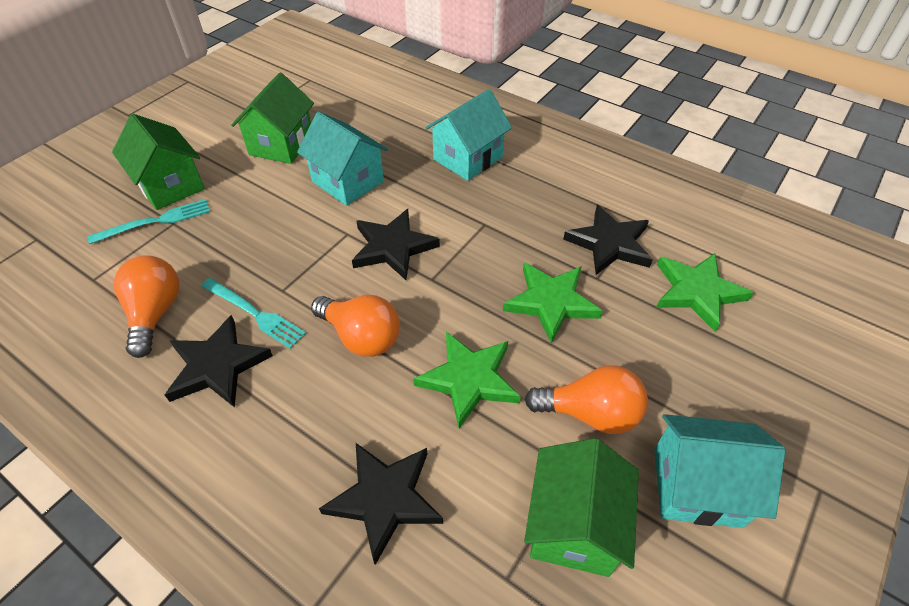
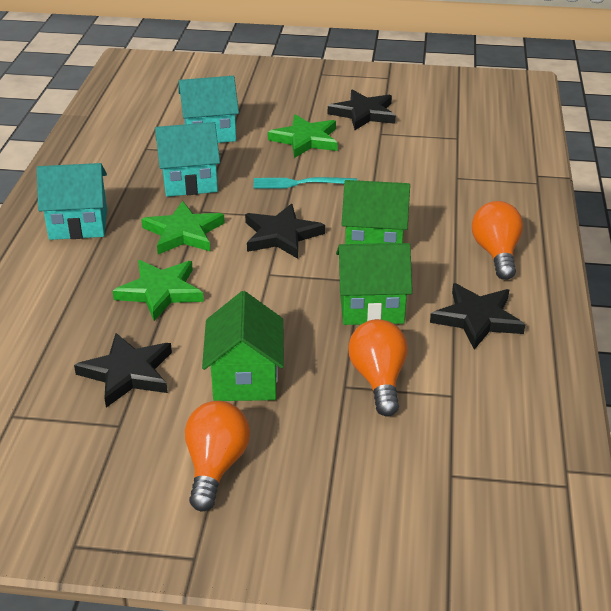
turquoise fork: 2 -> 1

